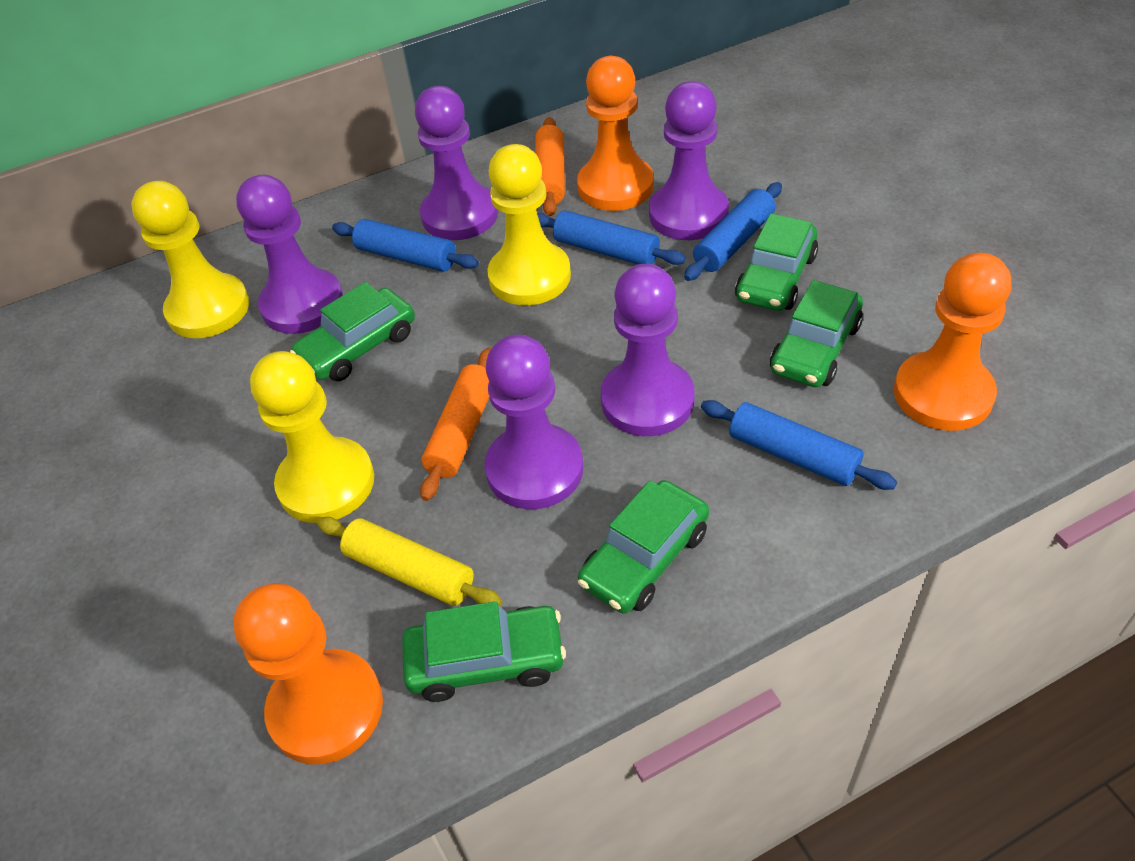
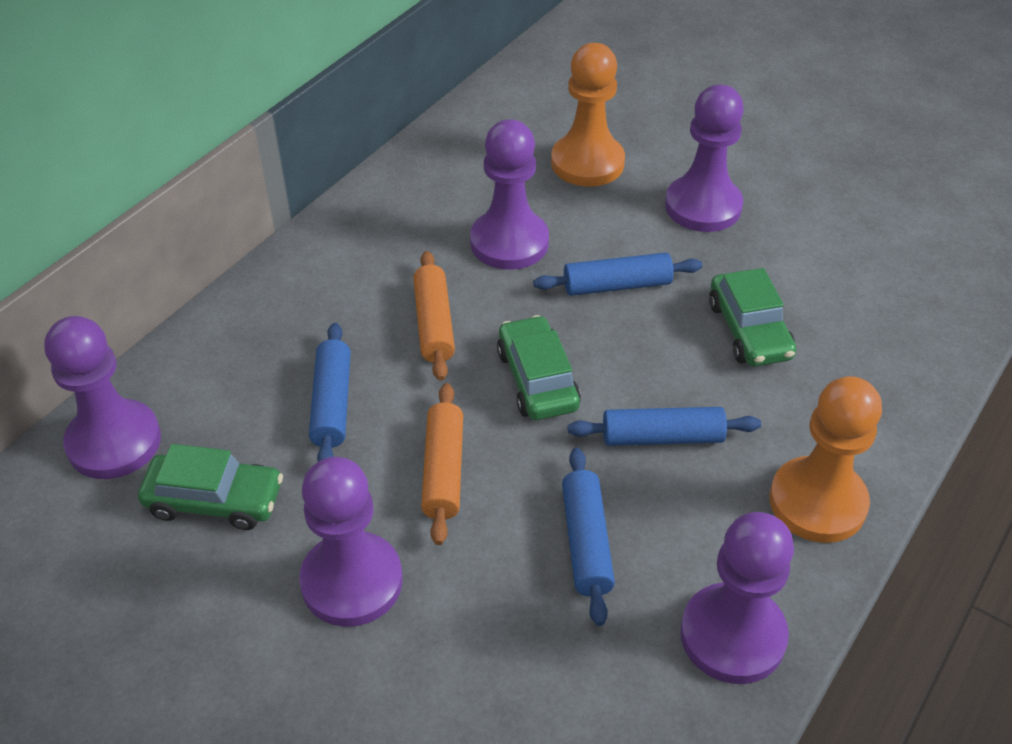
green car: 5 -> 3
orange pawn: 3 -> 2
yellow pawn: 3 -> 0
yellow rolling pin: 1 -> 0

